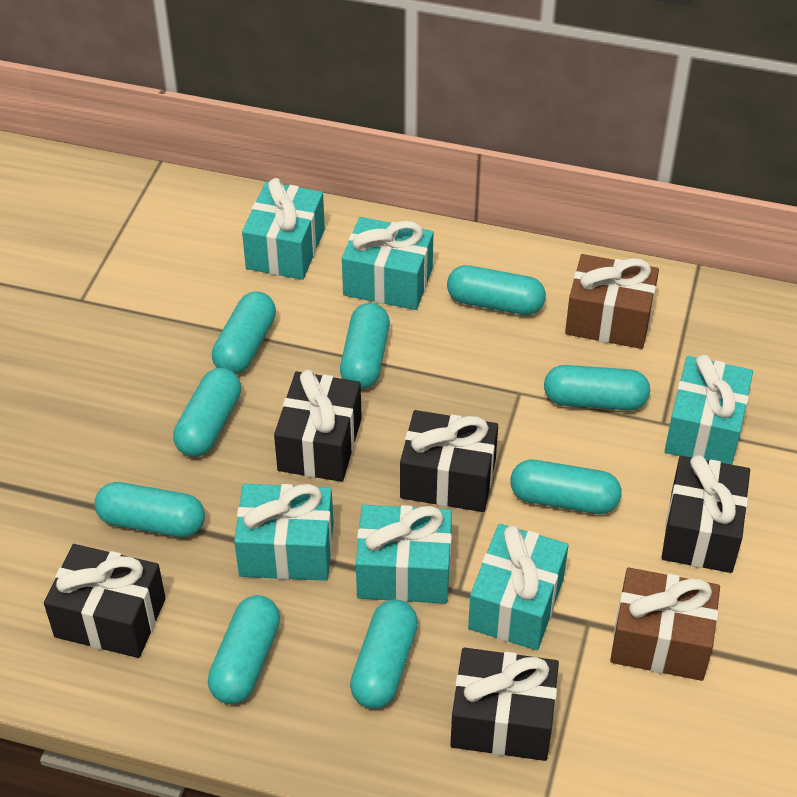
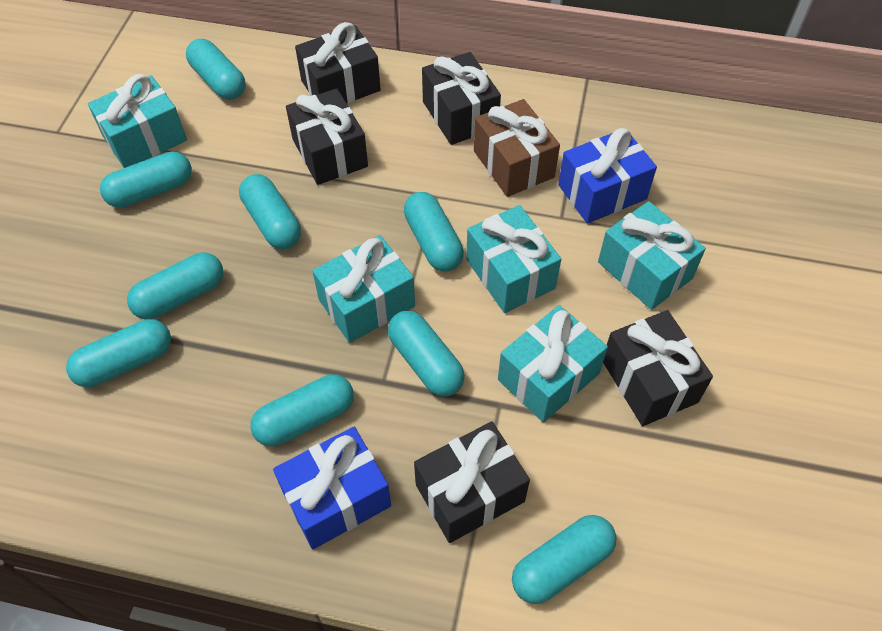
blue gift: 0 -> 2
brown gift: 2 -> 1
turquoise gift: 6 -> 5

